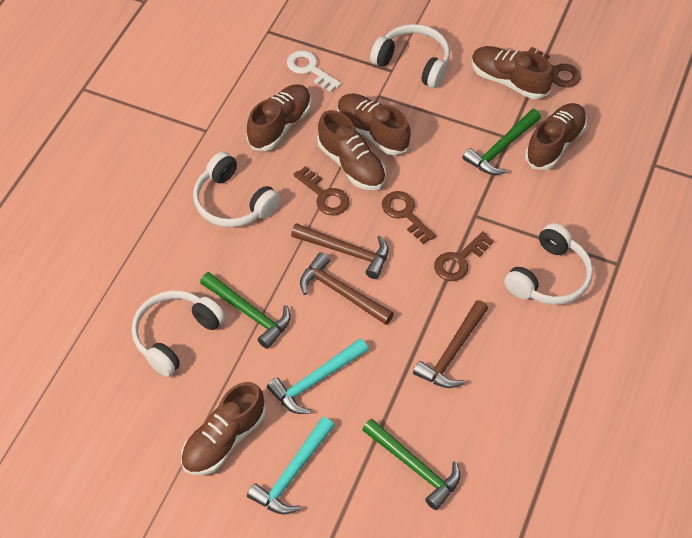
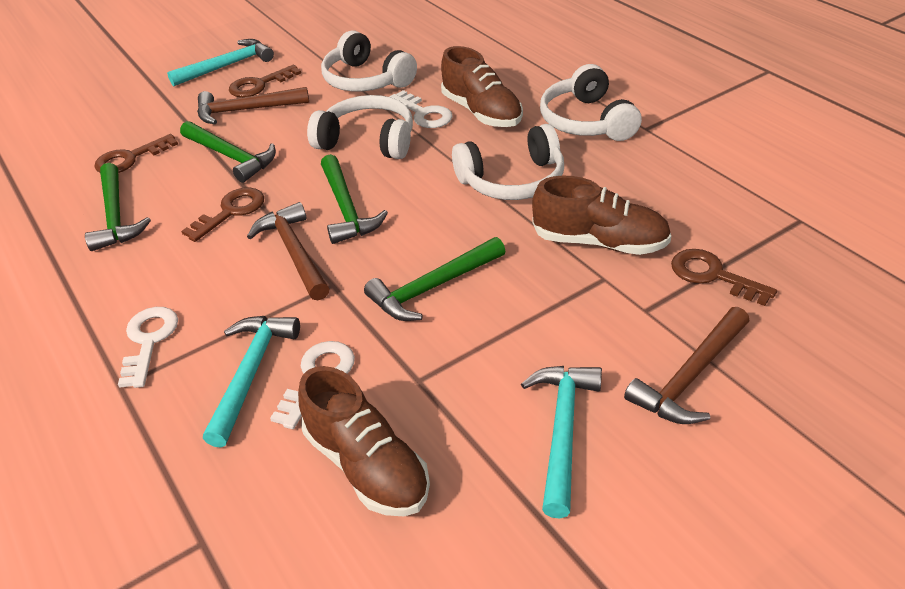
brown shoe: 6 -> 3
green hammer: 3 -> 4
turquoise hammer: 2 -> 3
white key: 1 -> 3

